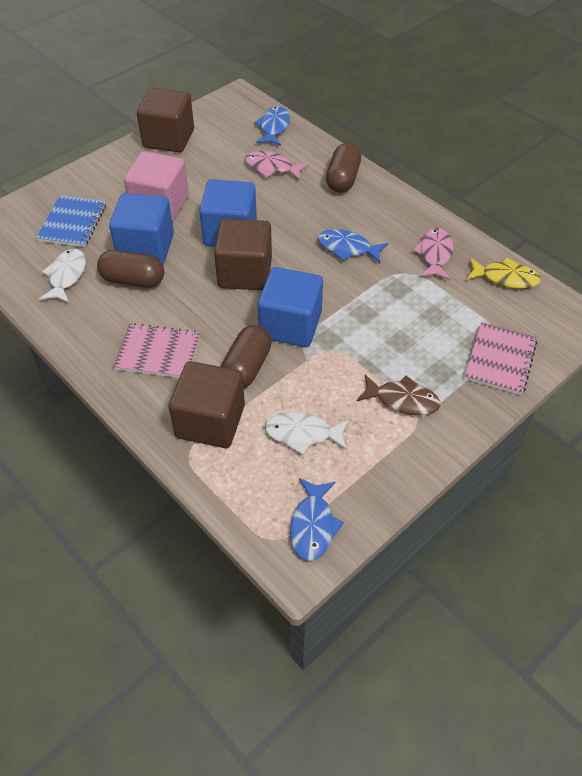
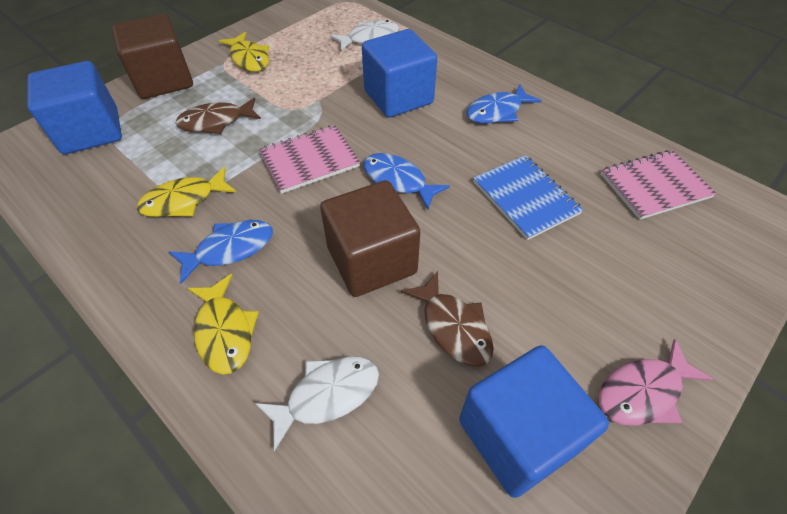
brown capsule: 3 -> 0
brown cube: 3 -> 2
brown fish: 1 -> 2
pink cube: 1 -> 0
pink fish: 2 -> 1
yellow fish: 1 -> 3

